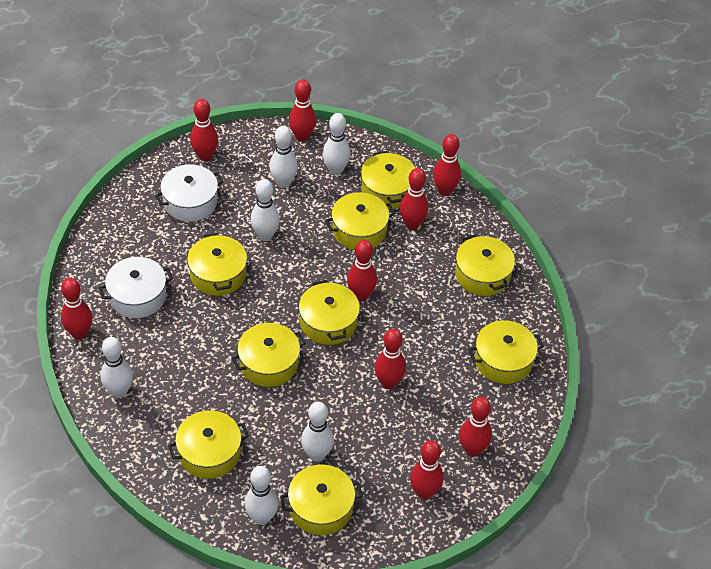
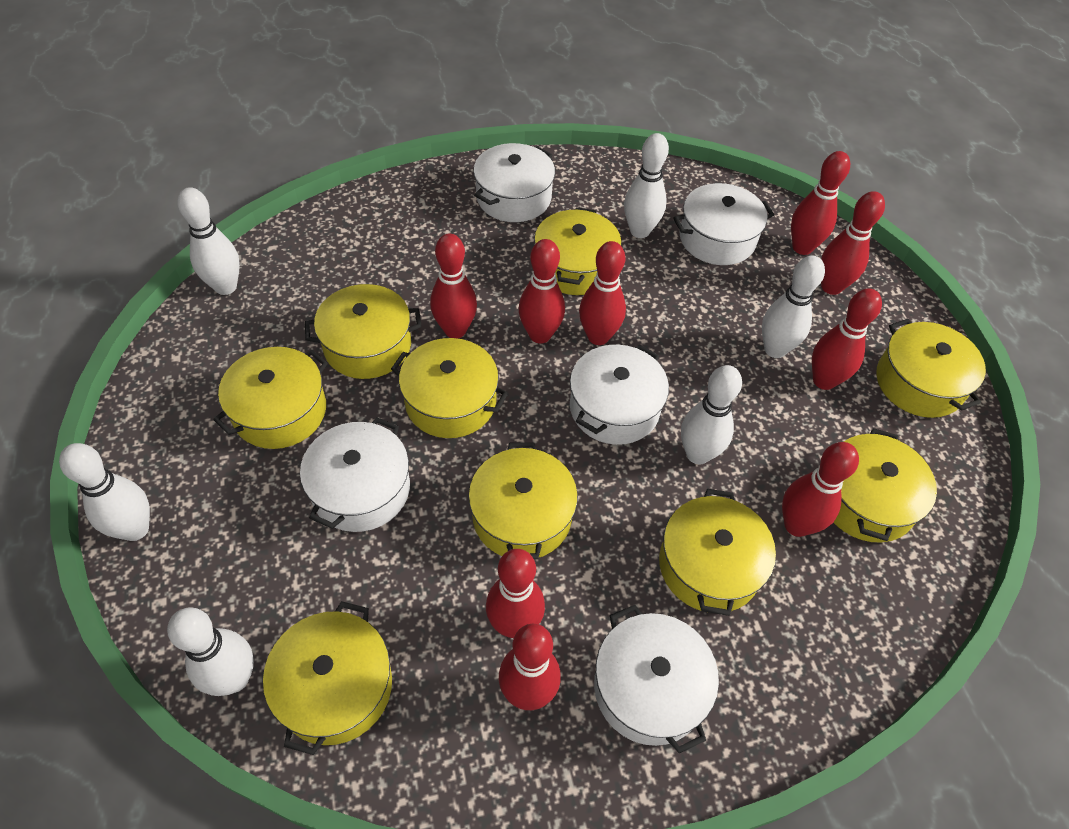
white pot: 2 -> 5

